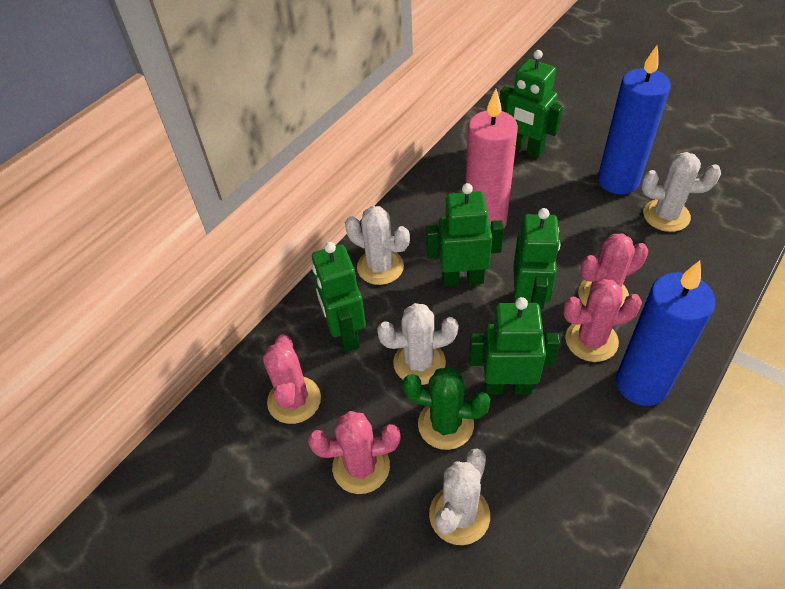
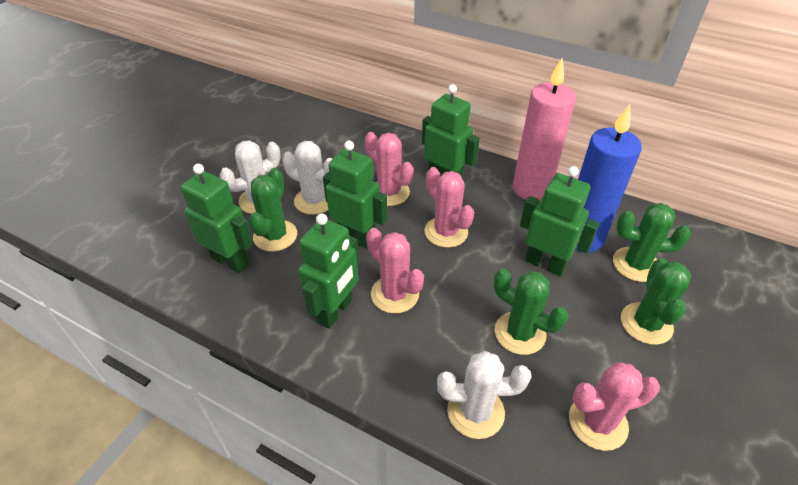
blue candle: 2 -> 1
green cactus: 1 -> 4
white cactus: 4 -> 3

